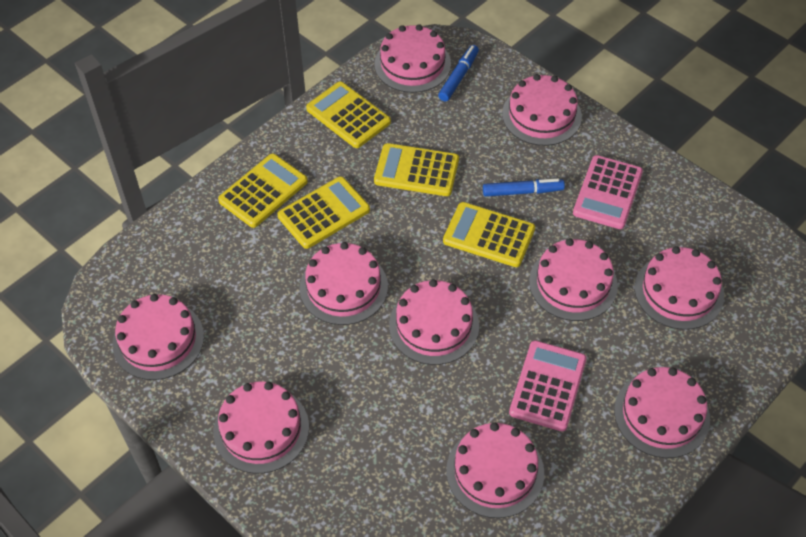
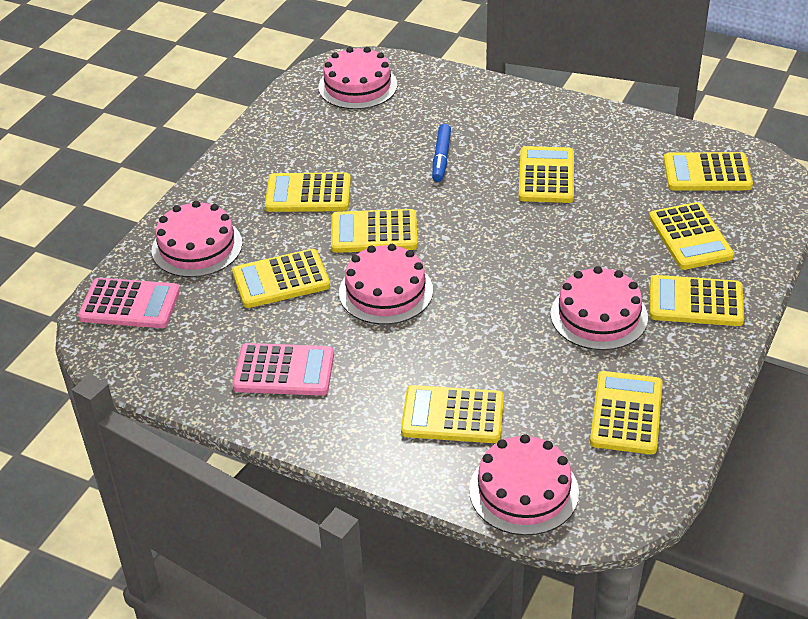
blue marker: 2 -> 1
pink cake: 10 -> 5
yellow calculator: 5 -> 9

